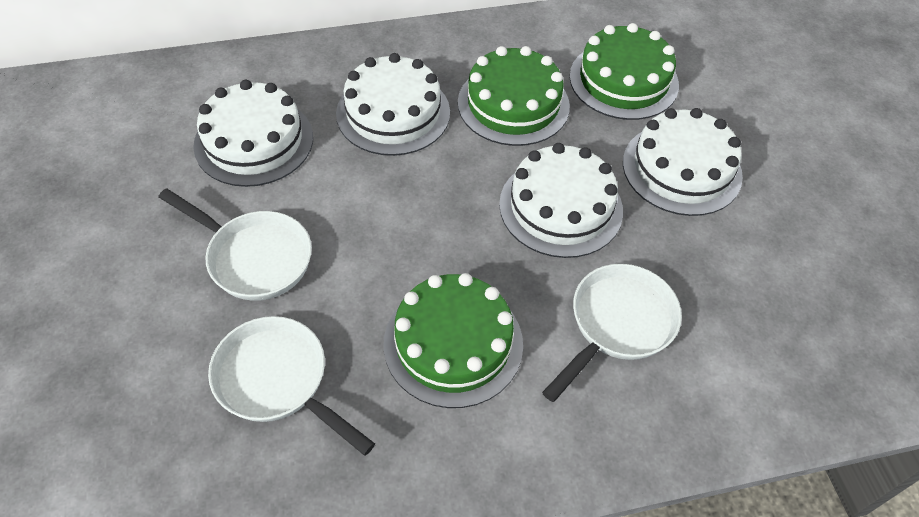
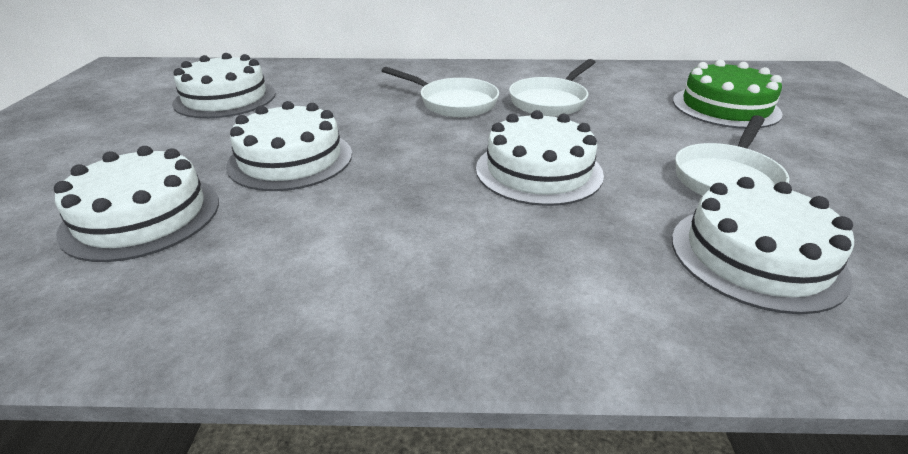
green cake: 3 -> 1
white cake: 4 -> 5

